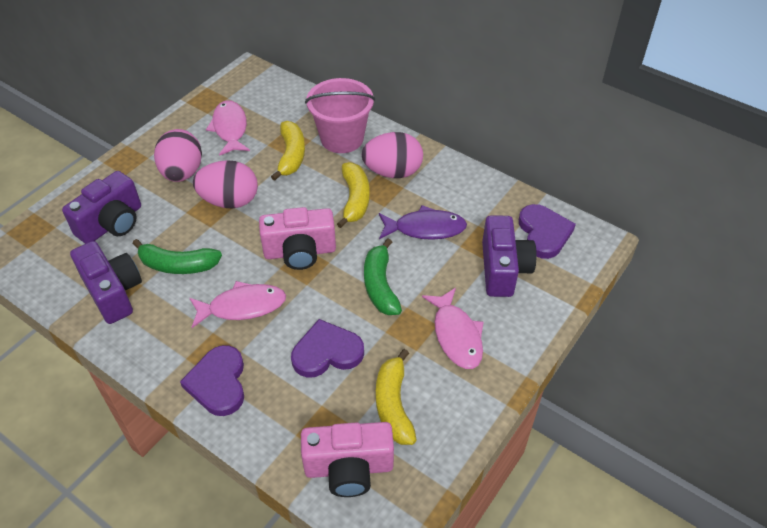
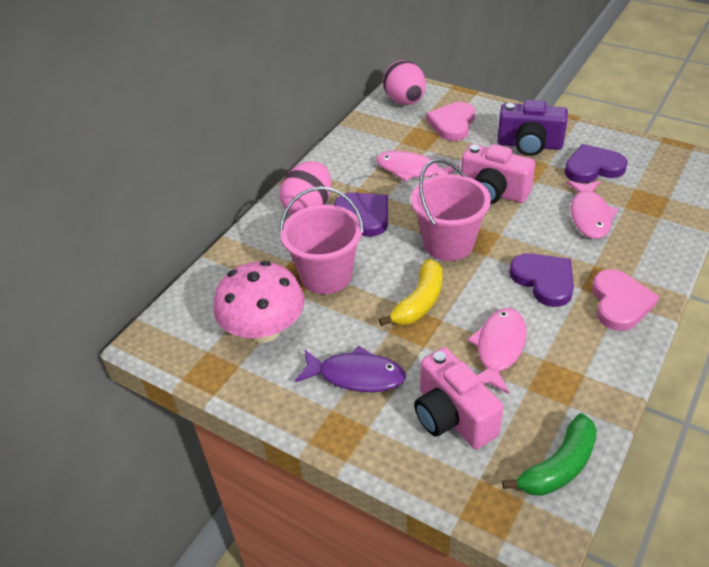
green banana: 2 -> 1
pink bucket: 1 -> 2
pink egg: 3 -> 2
pink heart: 0 -> 2
pink mushroom: 0 -> 1
purple camera: 3 -> 1
yellow banana: 3 -> 1

